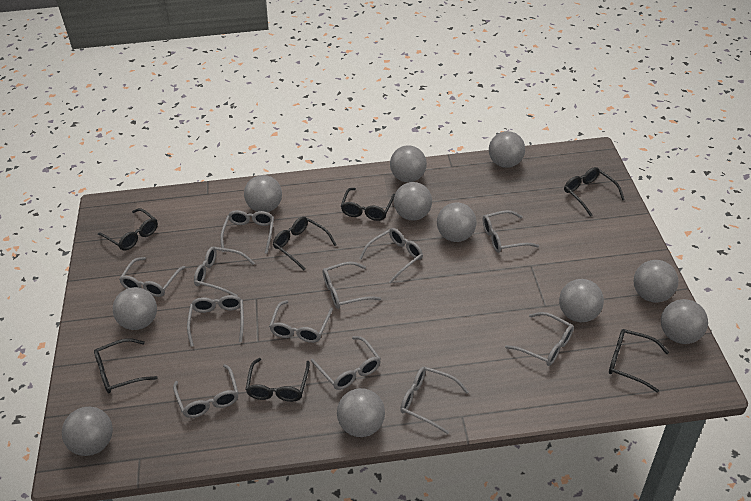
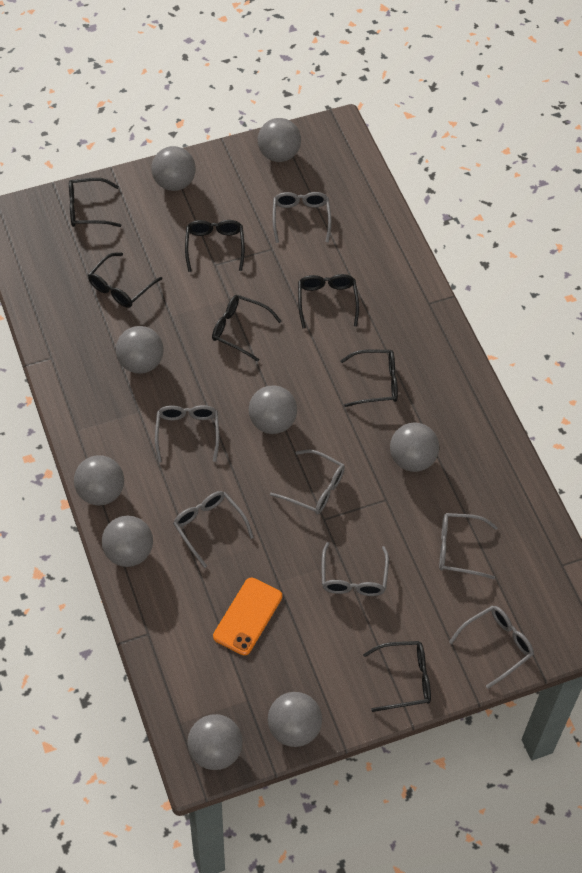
grey ball: 11 -> 9
grey glasses: 12 -> 7
orange phone: 0 -> 1

